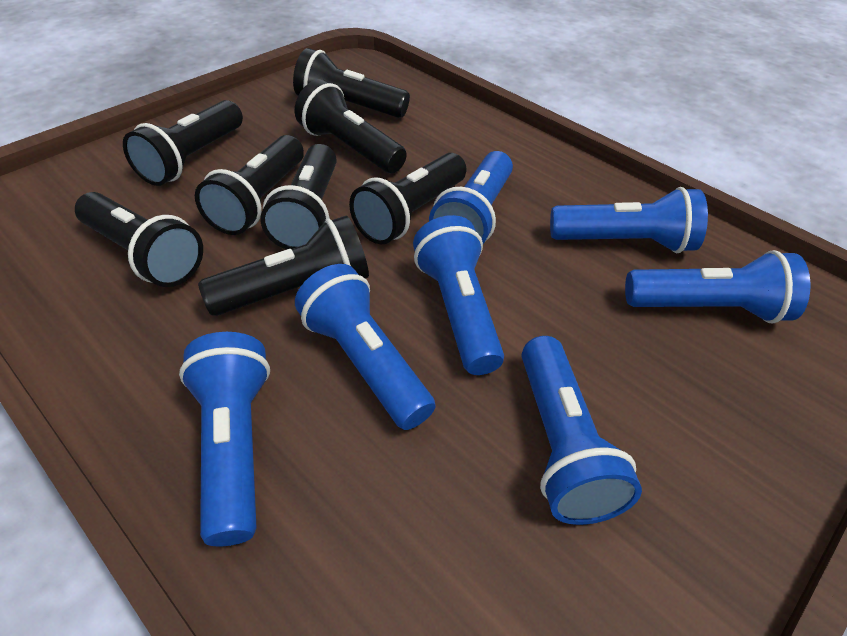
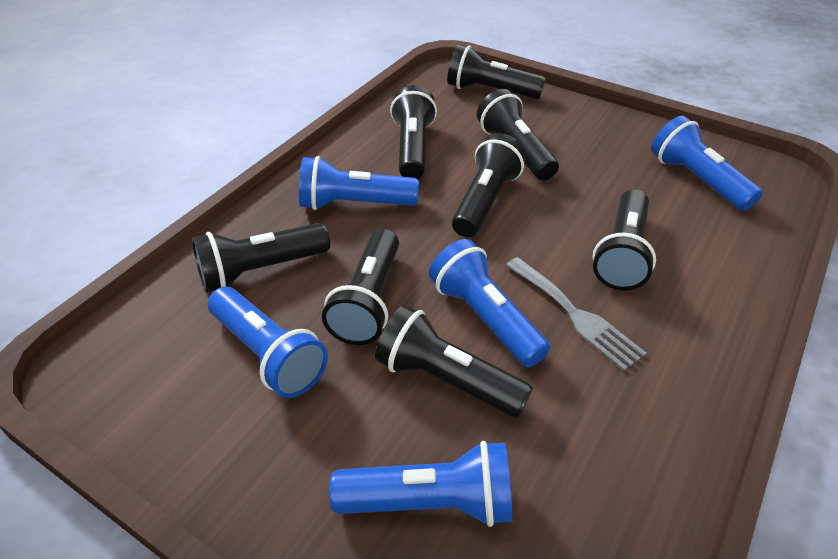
blue flashlight: 7 -> 5
grey fork: 0 -> 1

